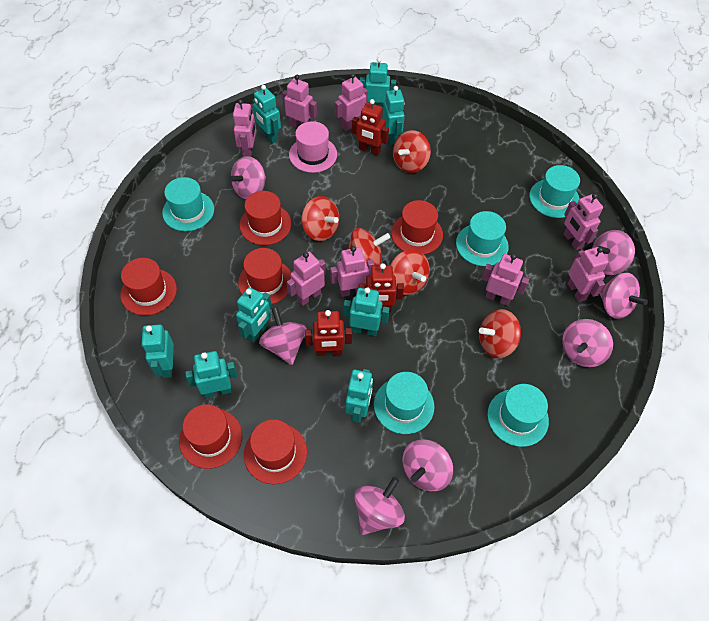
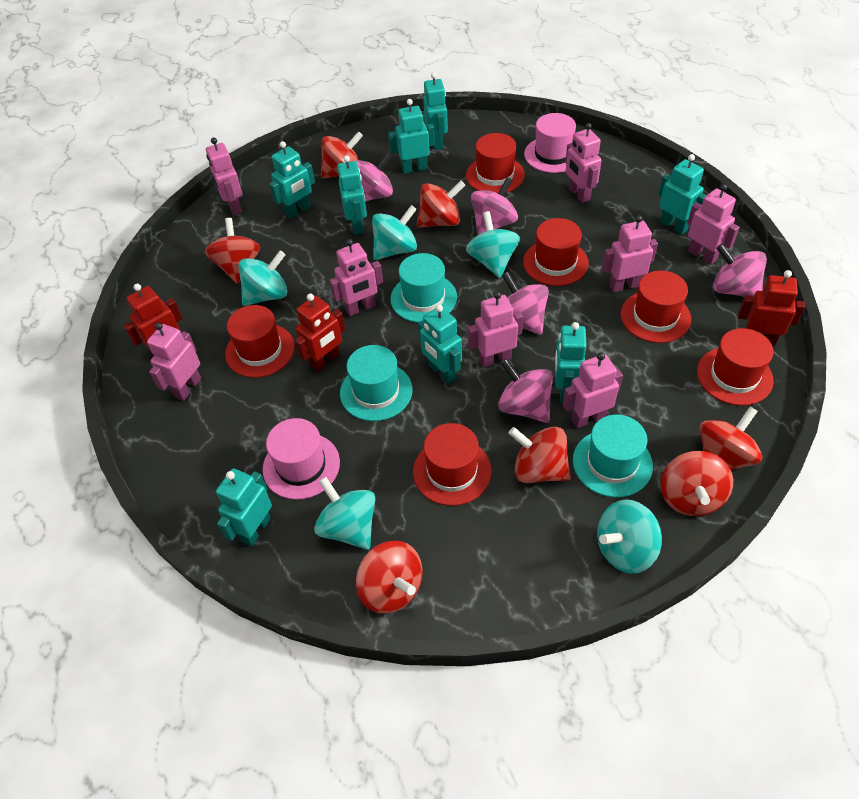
pink hat: 1 -> 2
pink spinning top: 7 -> 5
red spinning top: 5 -> 7
turquoise hat: 5 -> 3
turquoise spinning top: 0 -> 5

